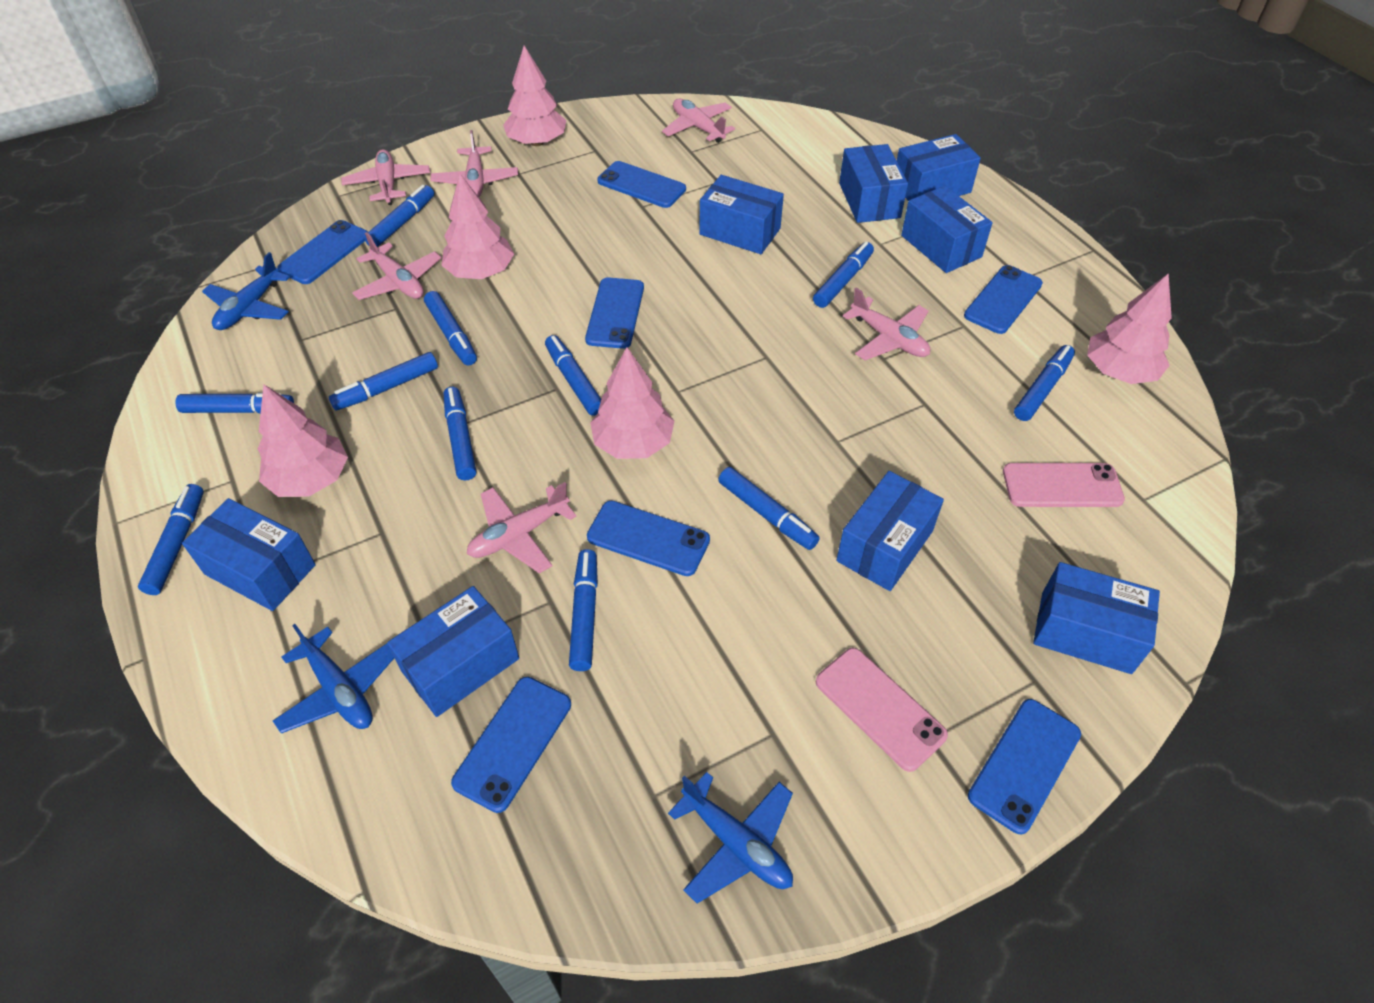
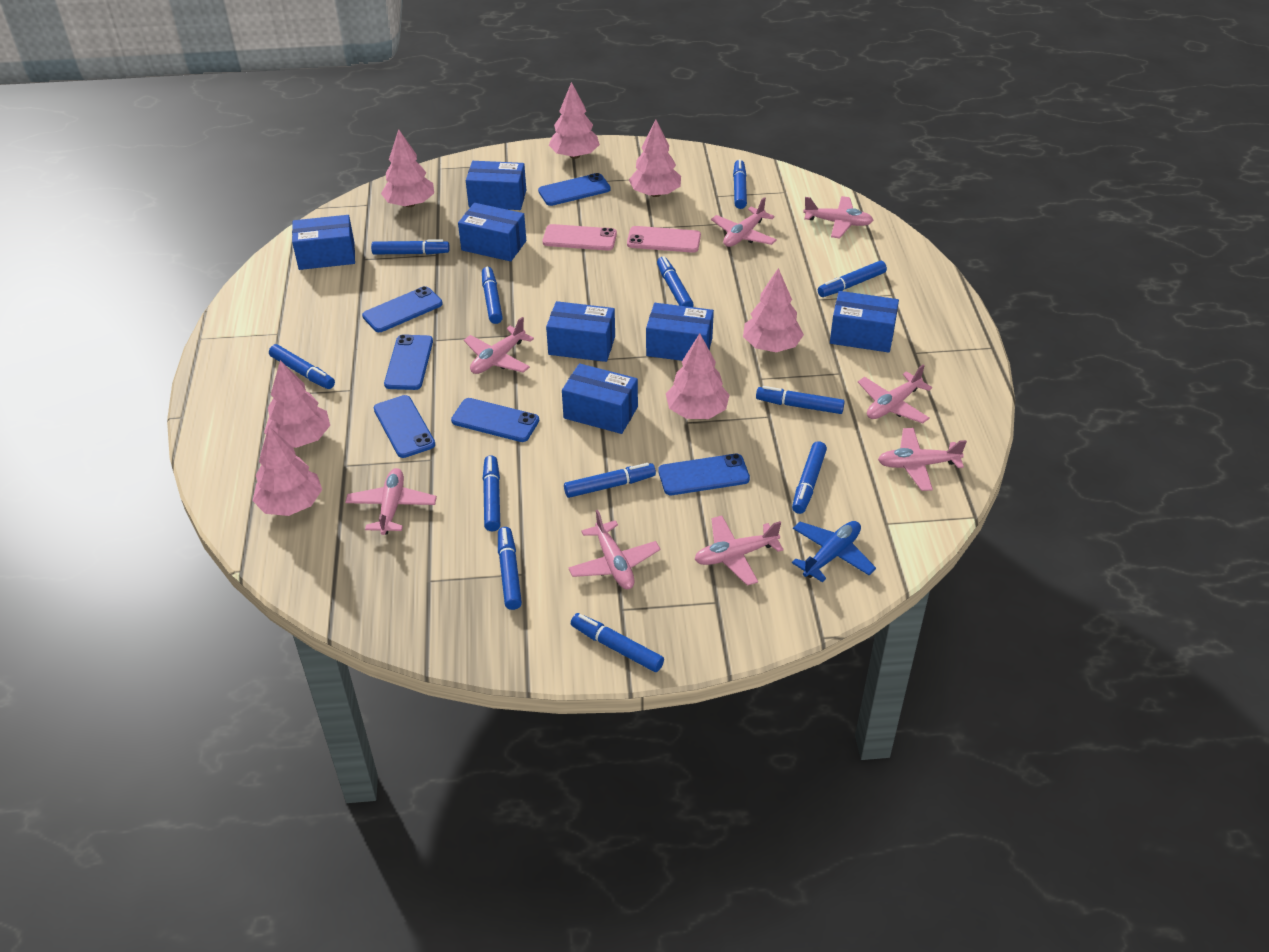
blue box: 8 -> 7
blue marker: 11 -> 12
blue phone: 7 -> 6
blue plane: 3 -> 1
pink plane: 6 -> 8
pink tree: 5 -> 7

